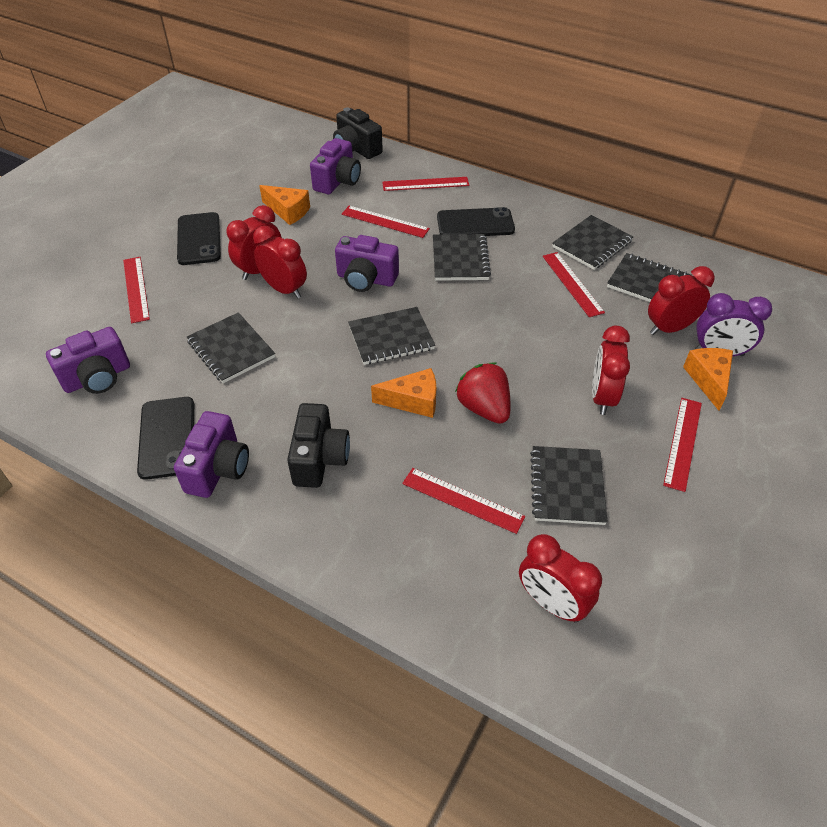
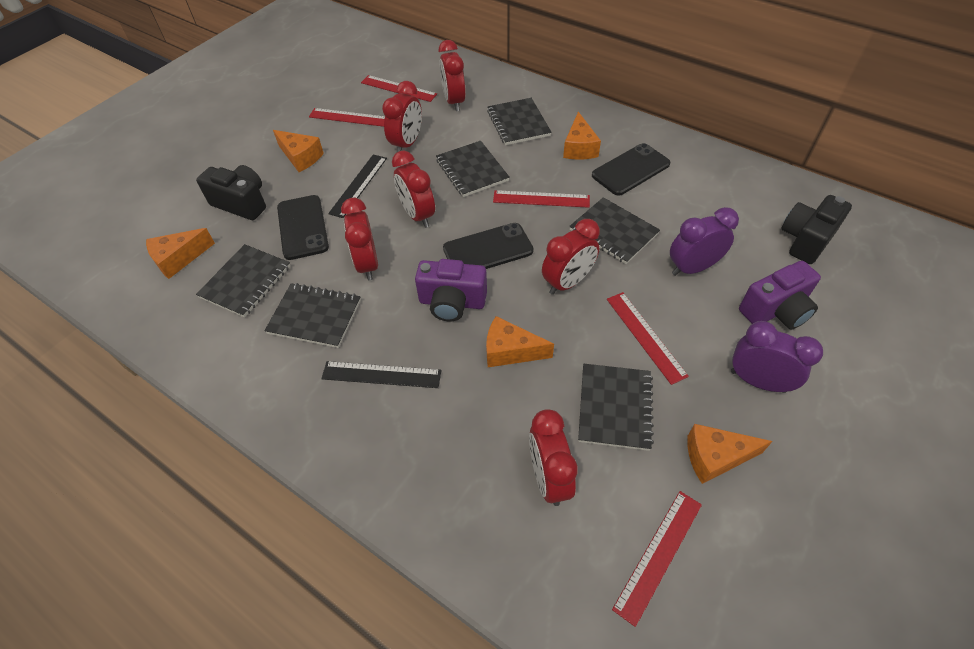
black ruler: 0 -> 2
orange cheese: 3 -> 5
purple camera: 4 -> 2
purple clock: 1 -> 2
red clock: 5 -> 6
red ruler: 6 -> 5
red strawberry: 1 -> 0

